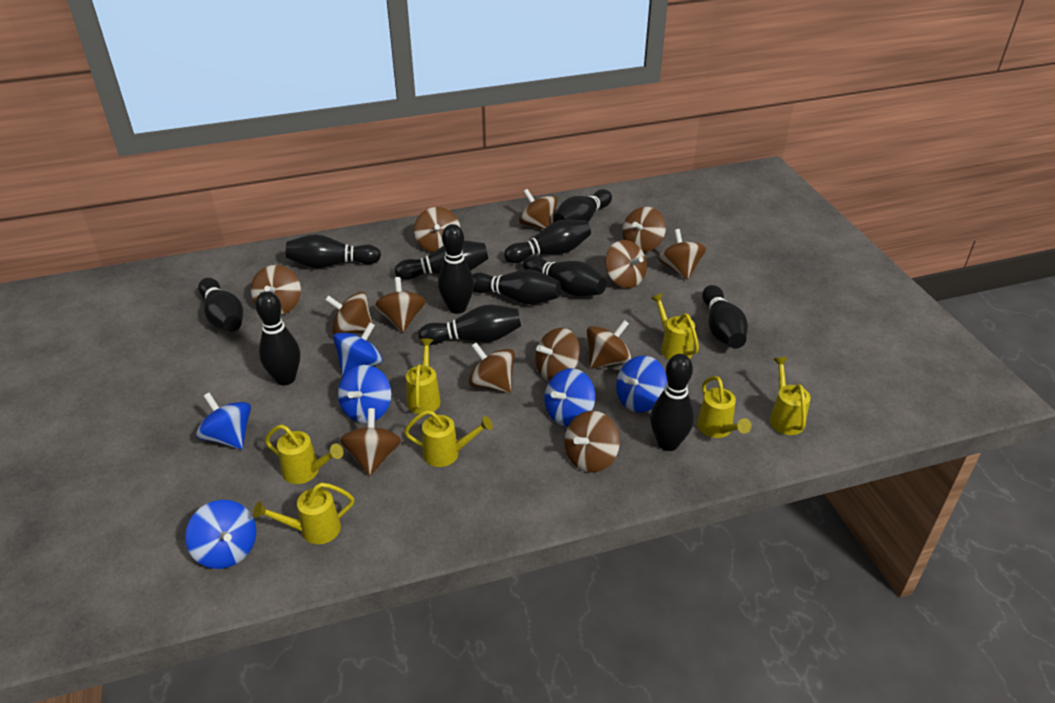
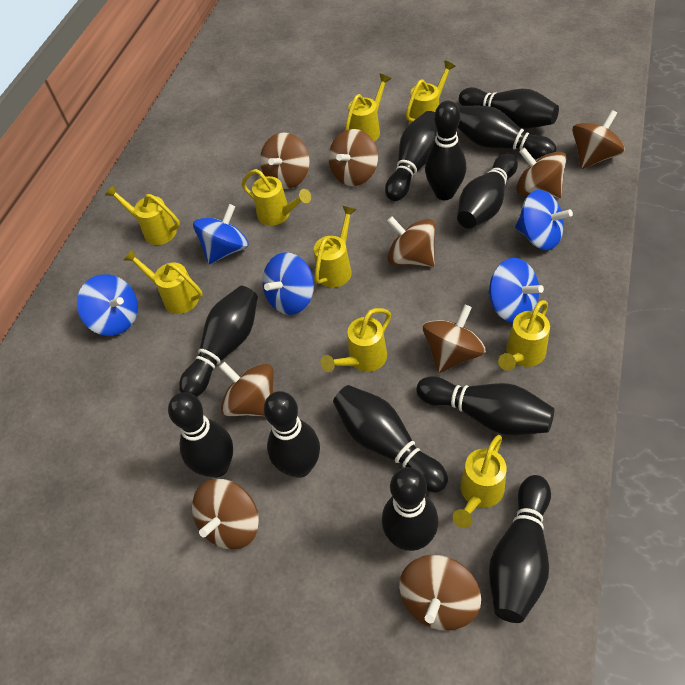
blue spinning top: 6 -> 5
brown spinning top: 13 -> 9
yellow watering can: 7 -> 9

